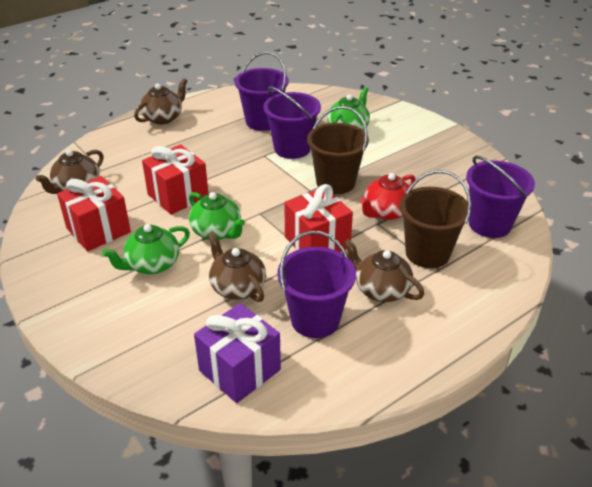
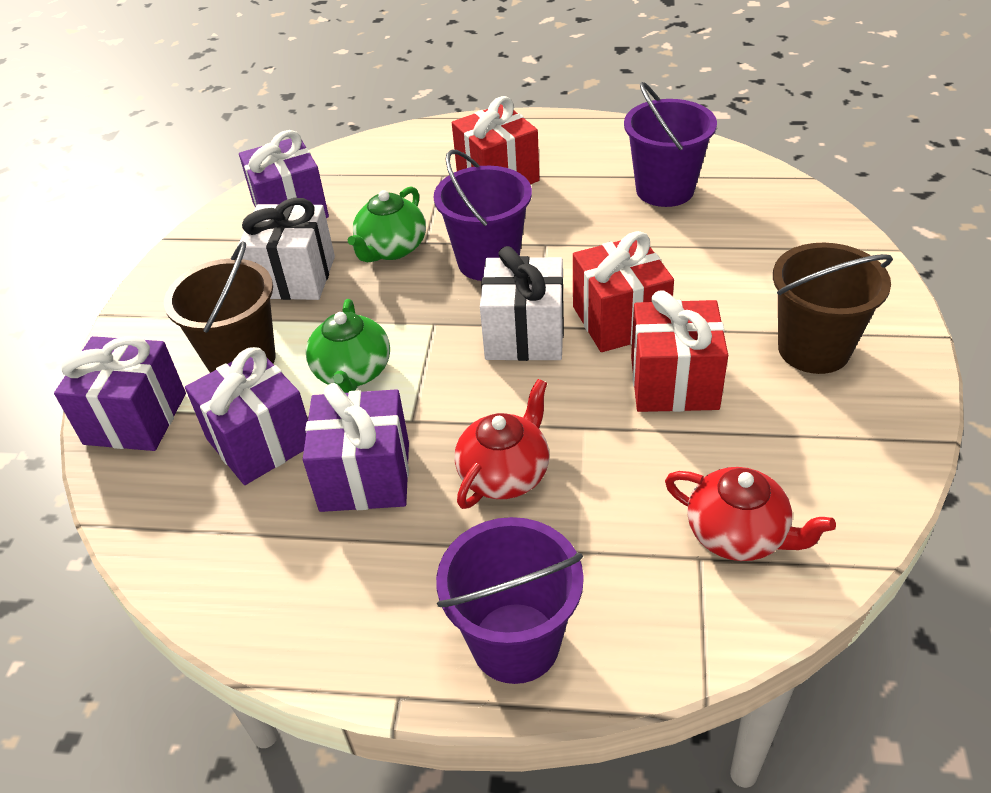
brown teapot: 4 -> 0
green teapot: 3 -> 2
purple bucket: 4 -> 3
purple gift: 1 -> 4
red teapot: 1 -> 2
white gift: 0 -> 2

